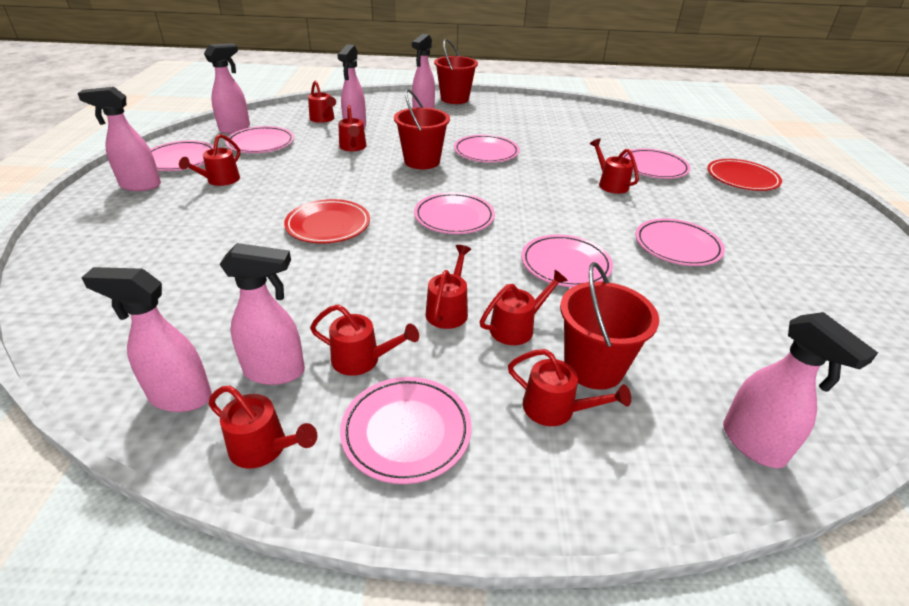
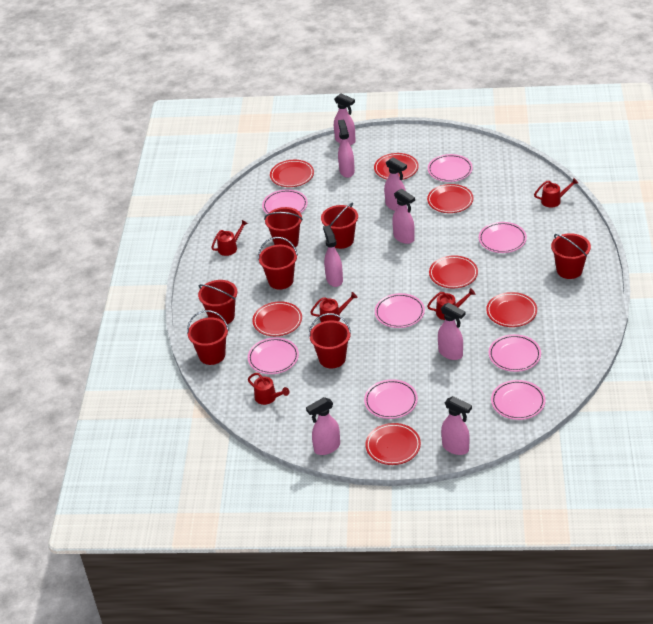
pink spray bottle: 7 -> 8
red bucket: 3 -> 7
red plate: 2 -> 7
red watering can: 9 -> 5

